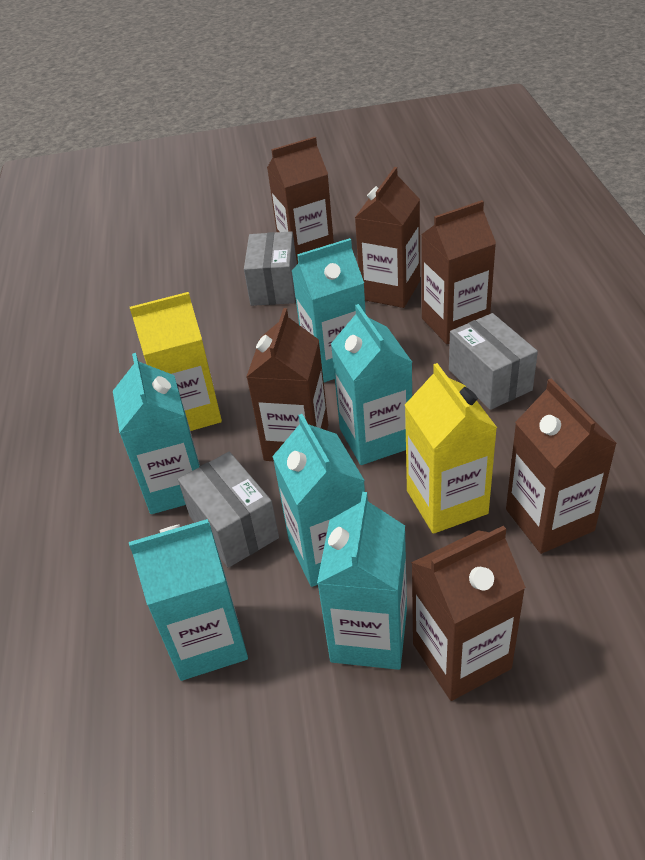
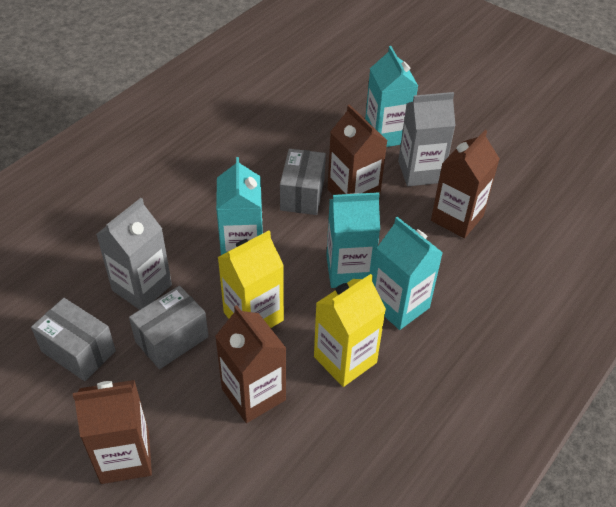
brown carton: 6 -> 4
grey carton: 0 -> 2
turquoise carton: 6 -> 4

